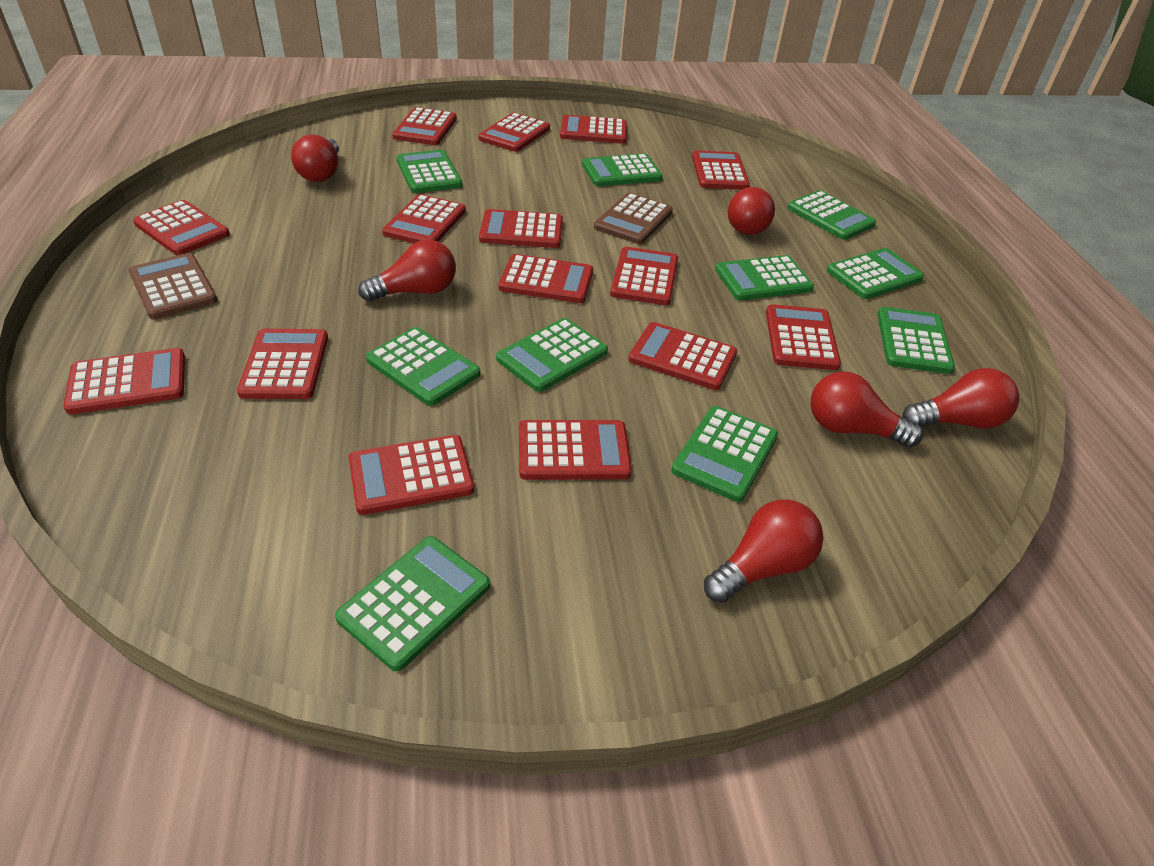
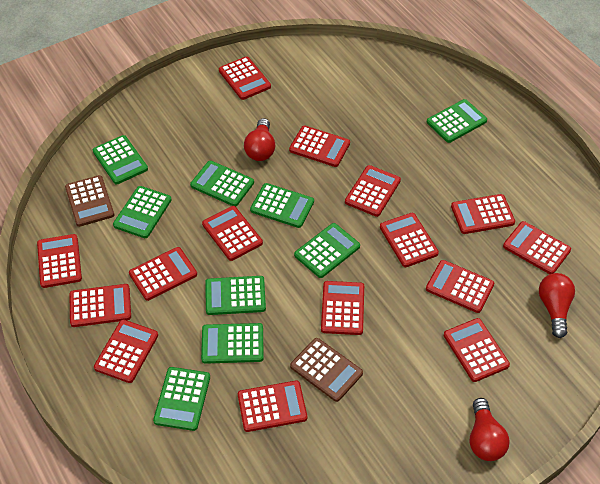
green calculator: 10 -> 9
red light bulb: 6 -> 3

